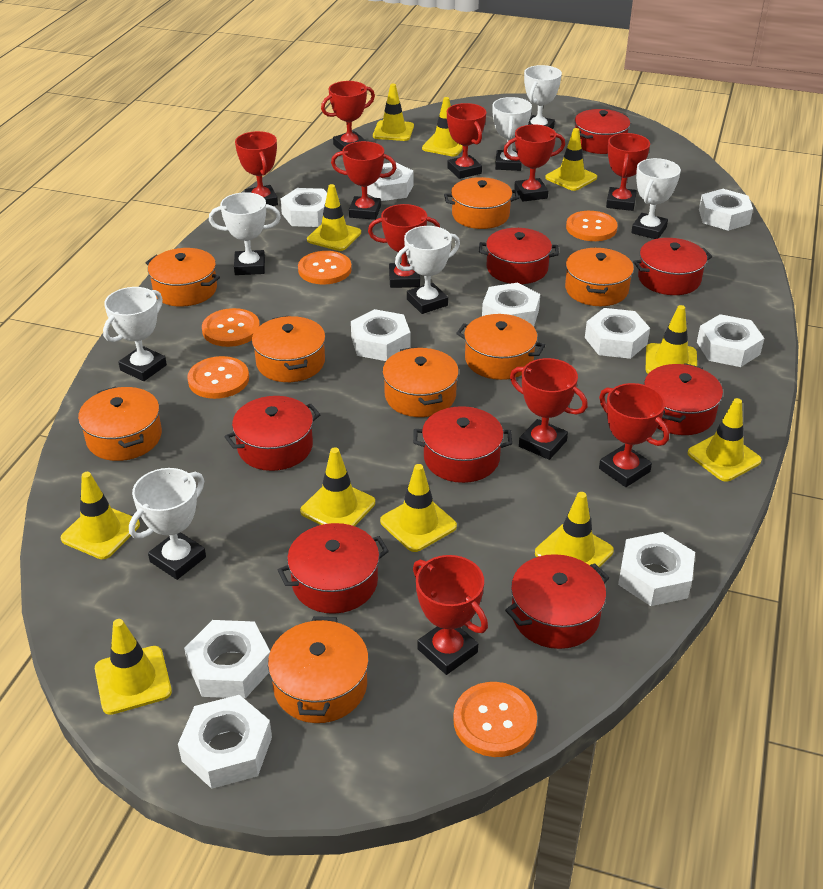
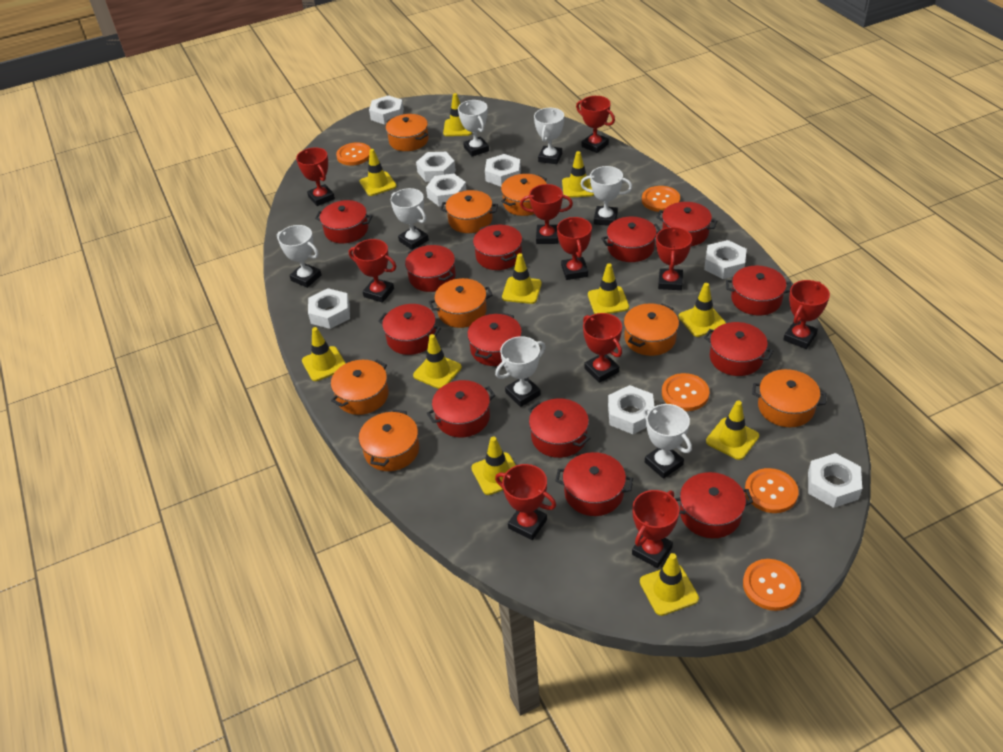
red pot: 8 -> 13
white nut: 10 -> 8

